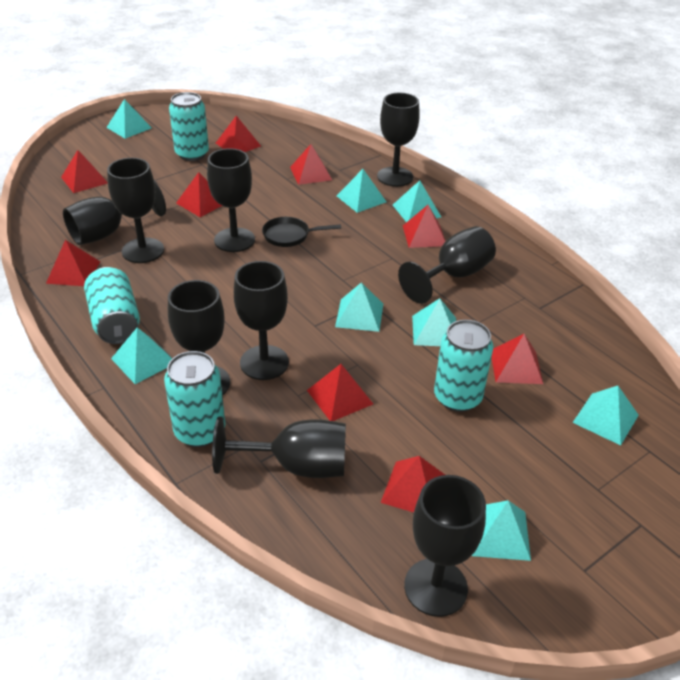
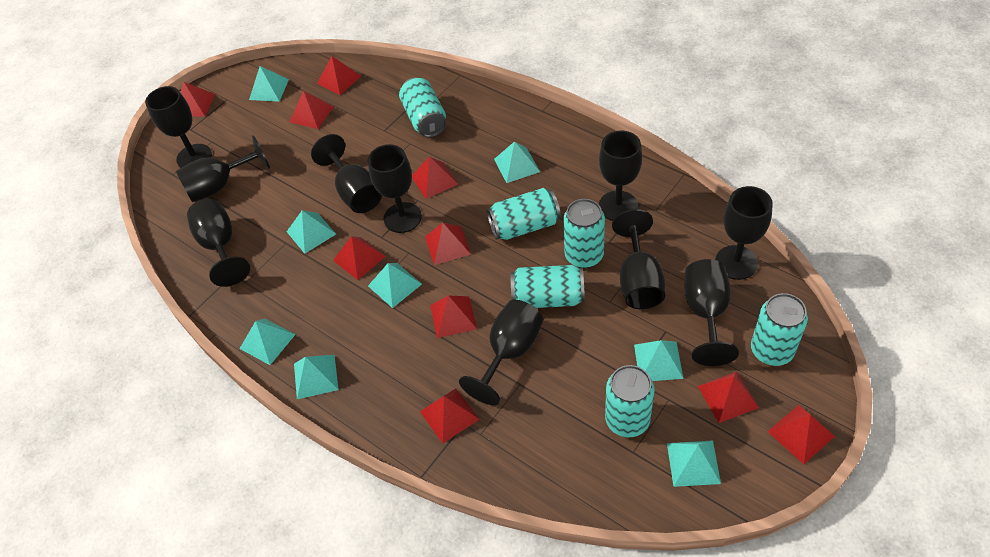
black goblet: 9 -> 10
black pan: 1 -> 0
red pyramid: 9 -> 10
turquoise can: 4 -> 6

